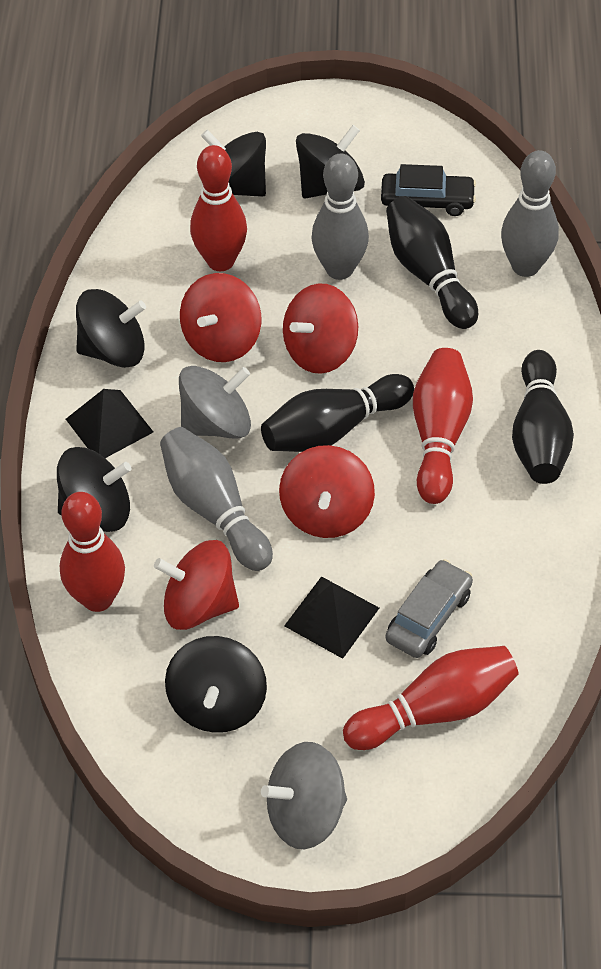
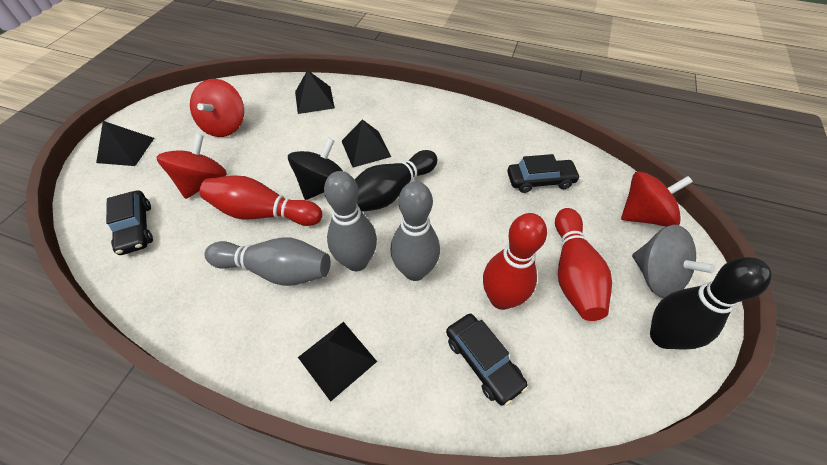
black bowling pin: 3 -> 2
black car: 1 -> 3
black pyramid: 2 -> 4
black spinning top: 5 -> 1
grey car: 1 -> 0
grey spinning top: 2 -> 1
red bowling pin: 4 -> 3
red spinning top: 4 -> 3

